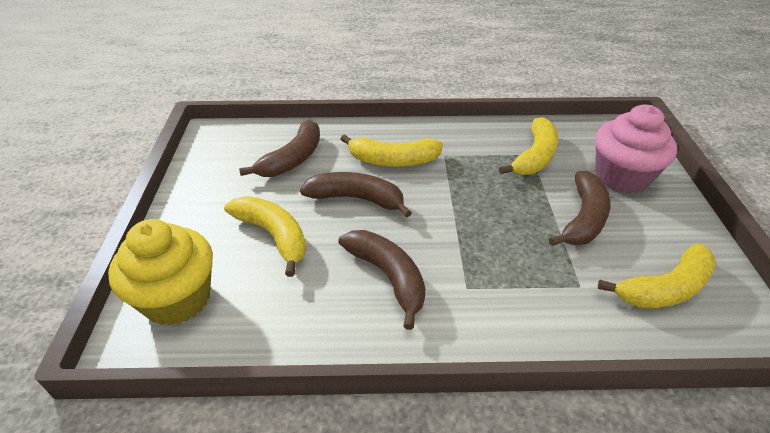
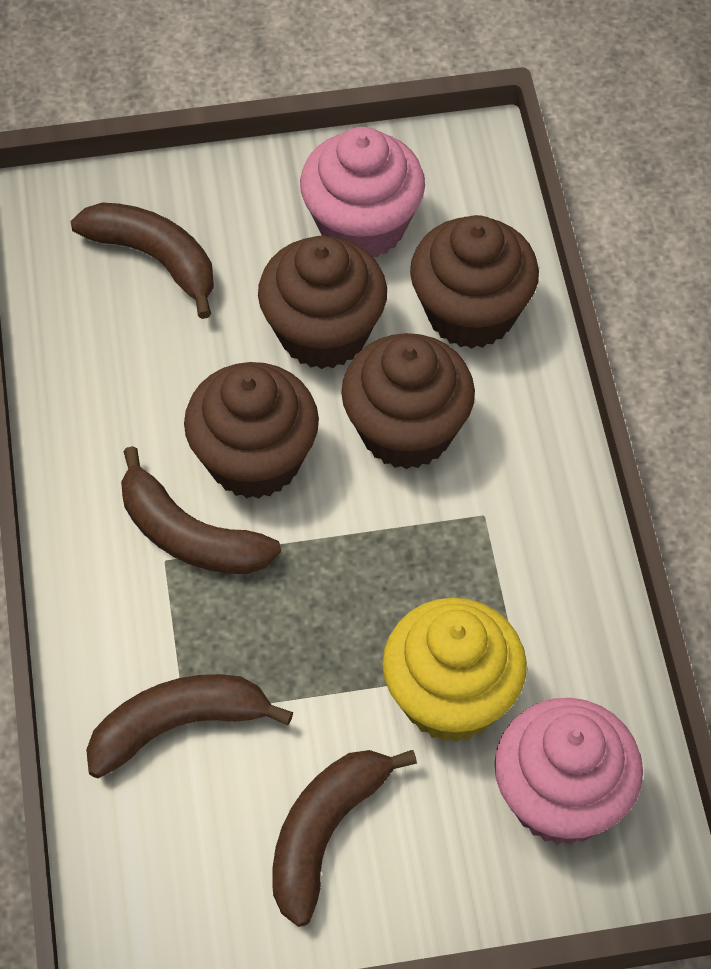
brown cupcake: 0 -> 4
pink cupcake: 1 -> 2
yellow banana: 4 -> 0

